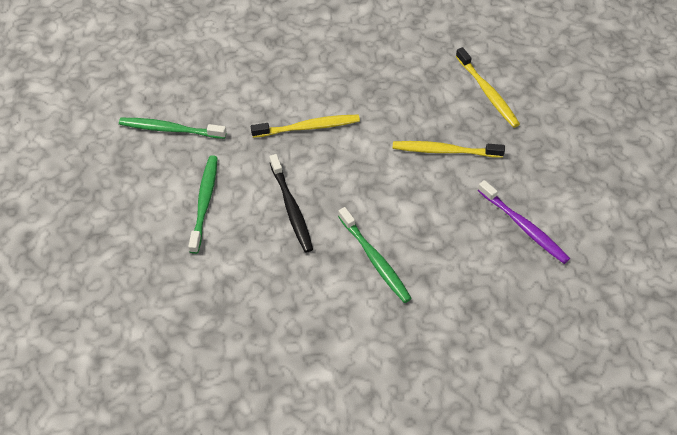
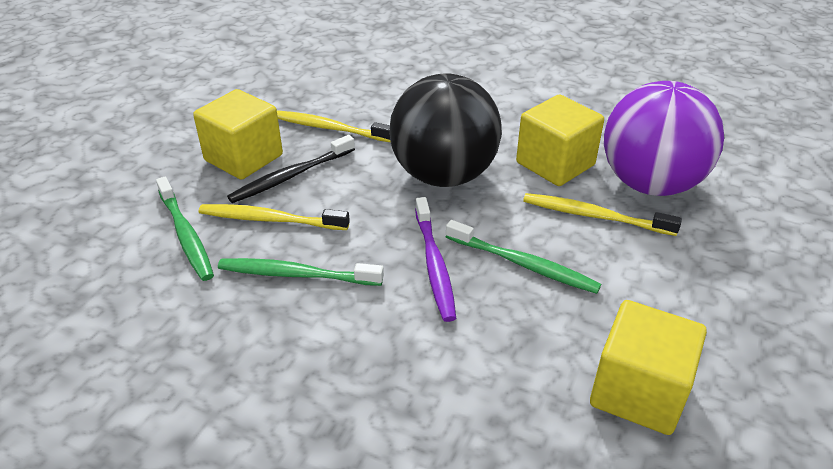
black ball: 0 -> 1
purple ball: 0 -> 1
yellow cube: 0 -> 3

